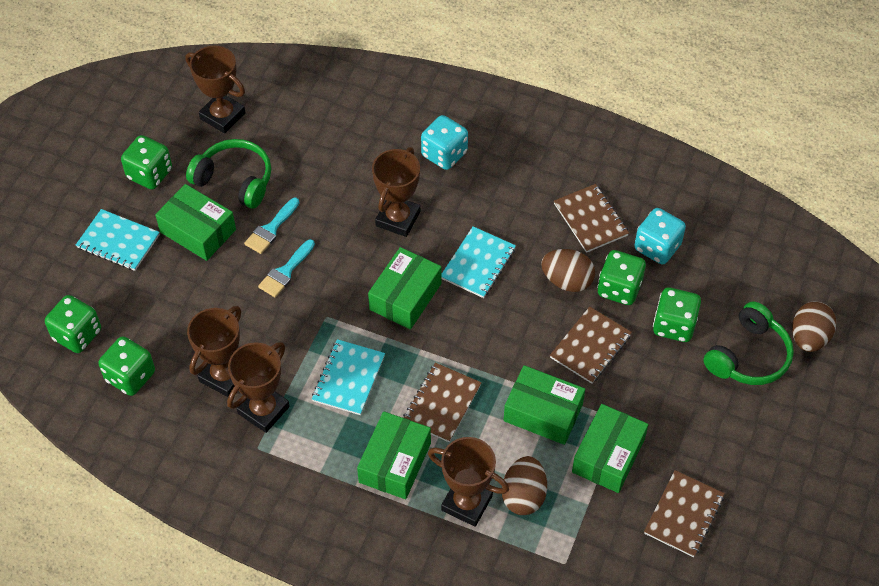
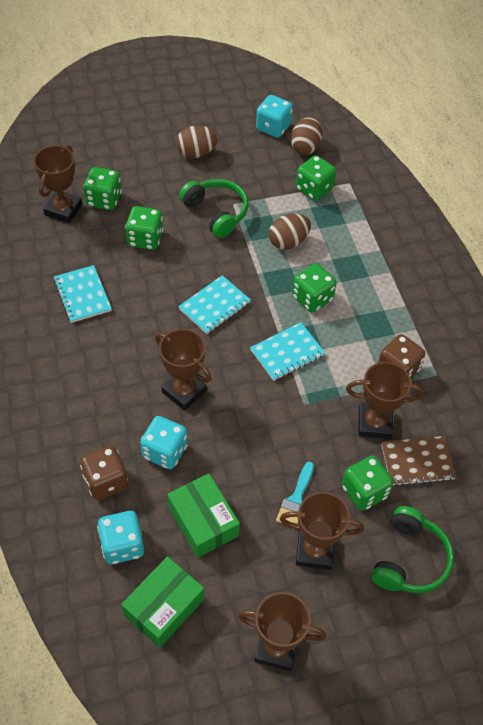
brown dice: 0 -> 2
brown notebook: 4 -> 1
green box: 5 -> 2
turquoise brush: 2 -> 1
turquoise dice: 2 -> 3

